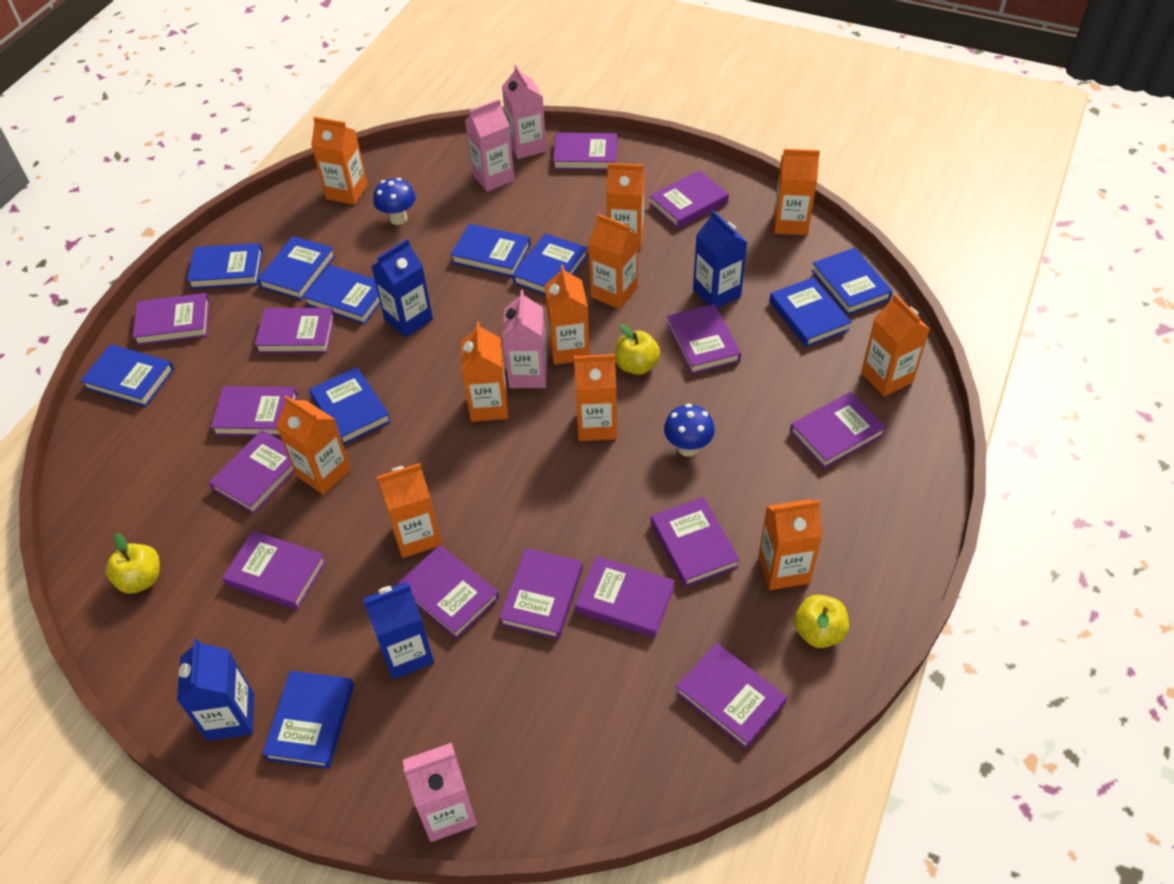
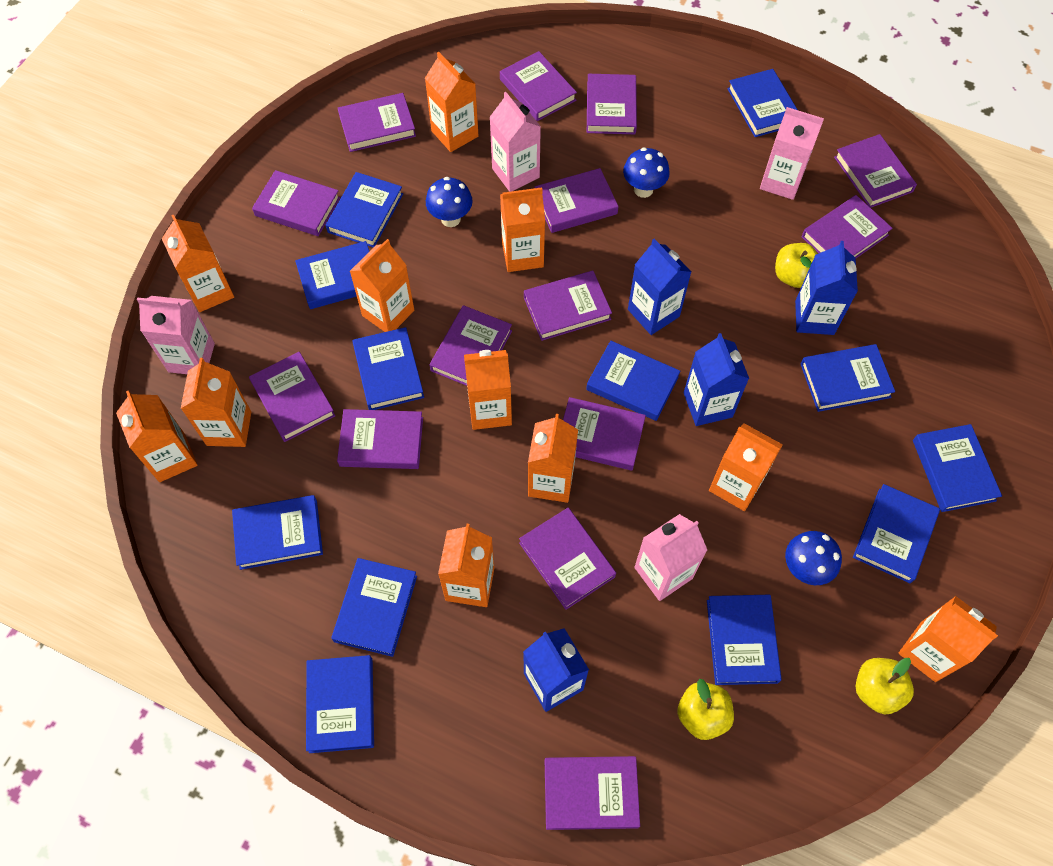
blue book: 10 -> 12
blue mushroom: 2 -> 3

